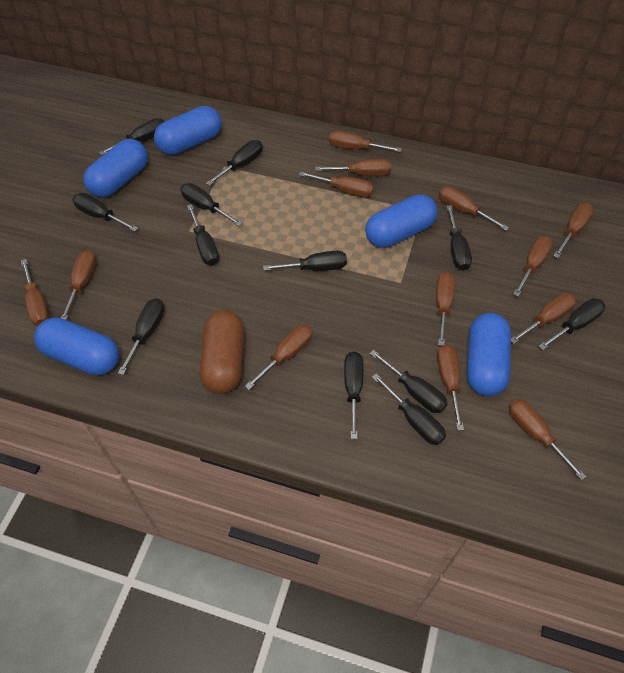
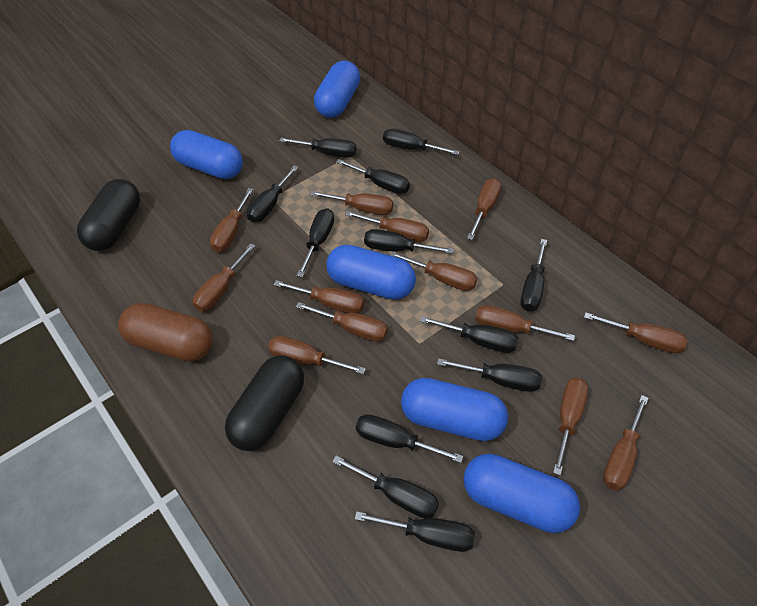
black capsule: 0 -> 2

